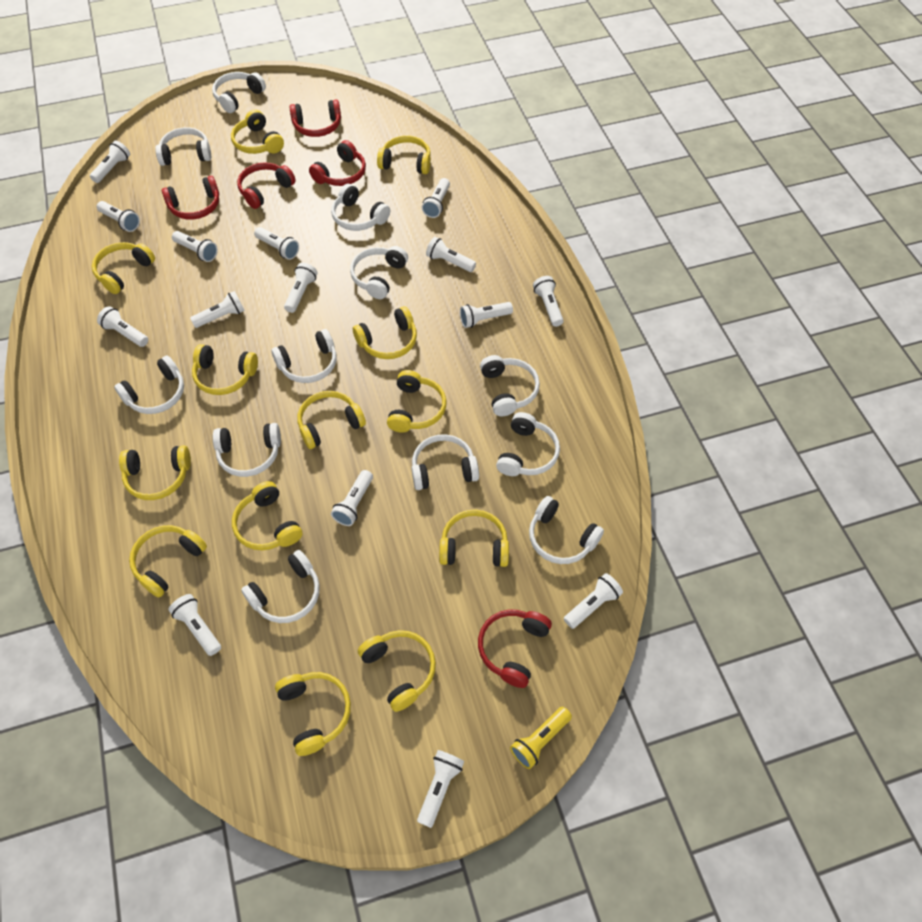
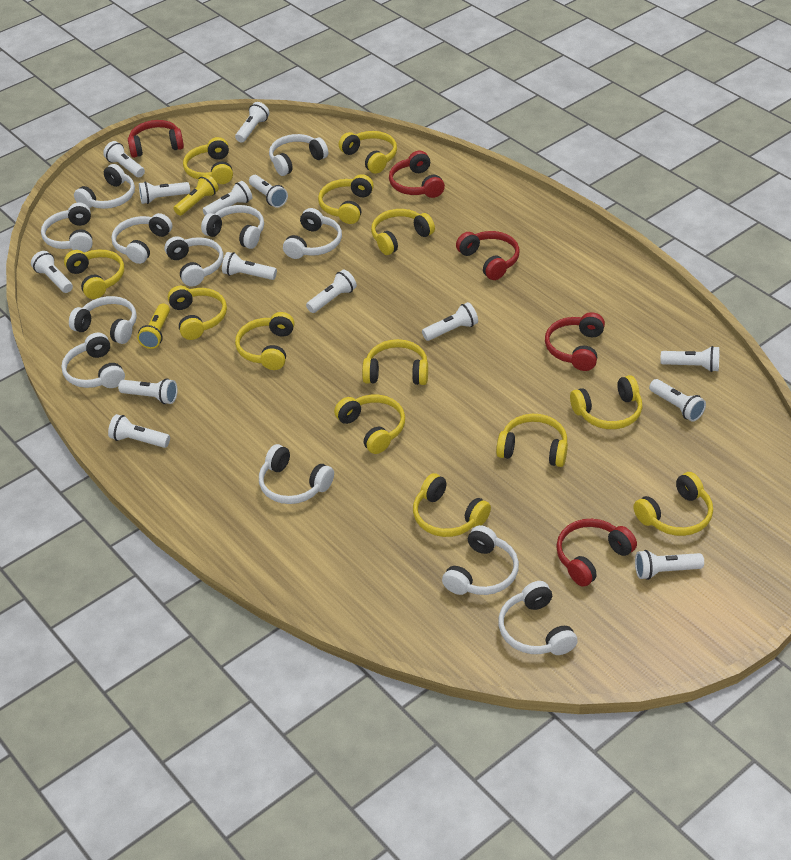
white flashlight: 15 -> 14
yellow flashlight: 1 -> 2

